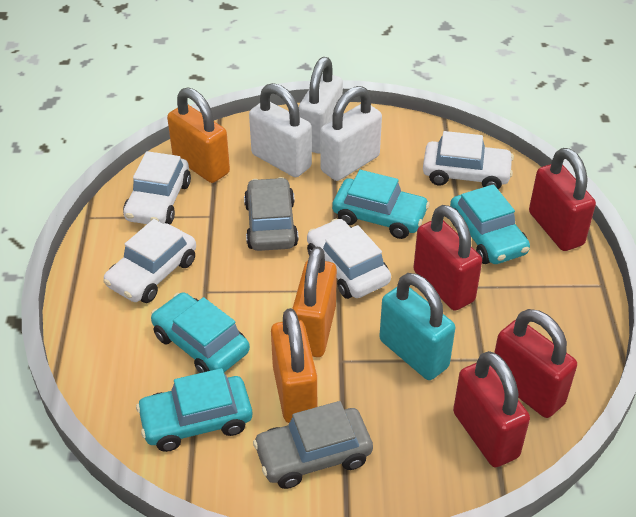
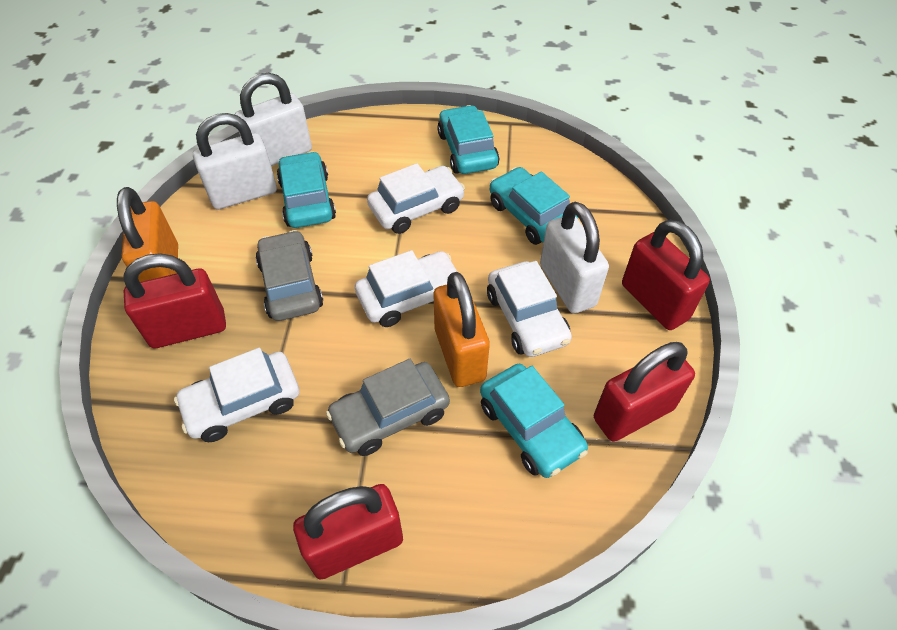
orange padlock: 3 -> 2
turquoise padlock: 1 -> 0

